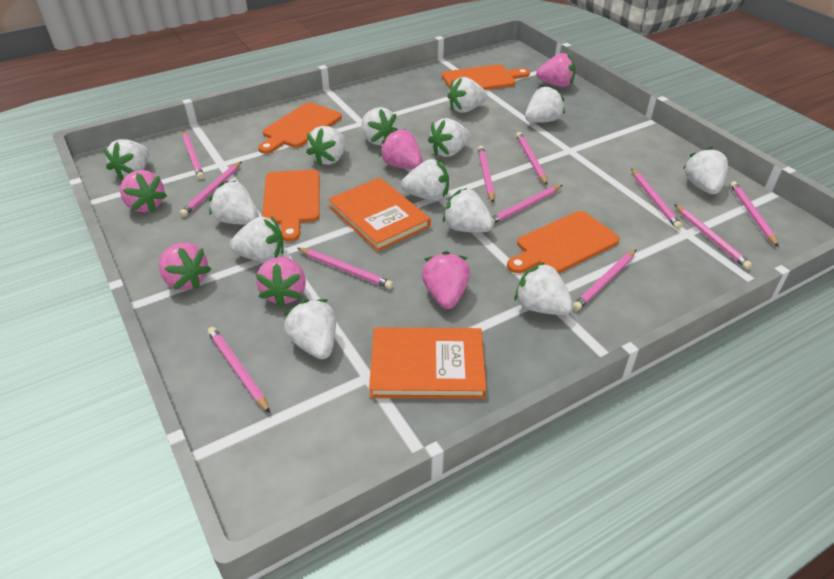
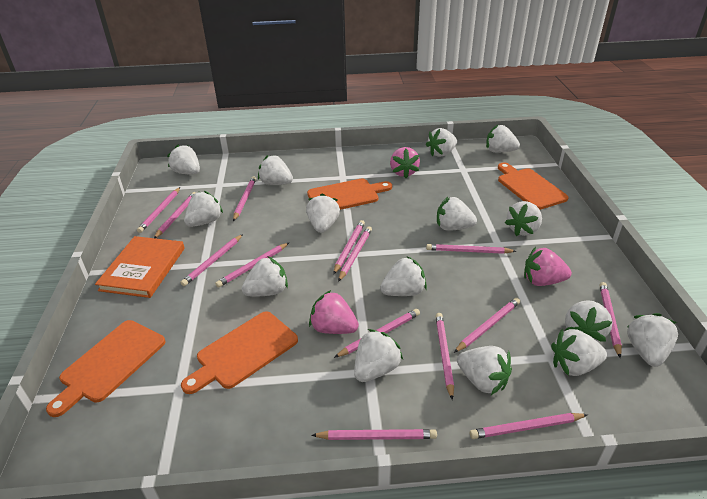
orange book: 2 -> 1
pink pencil: 11 -> 14
pink strawberry: 6 -> 3
white strawberry: 13 -> 15

